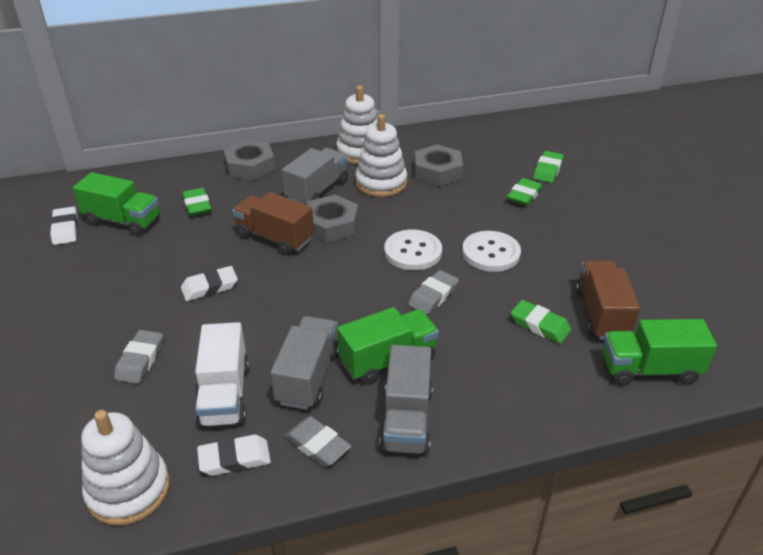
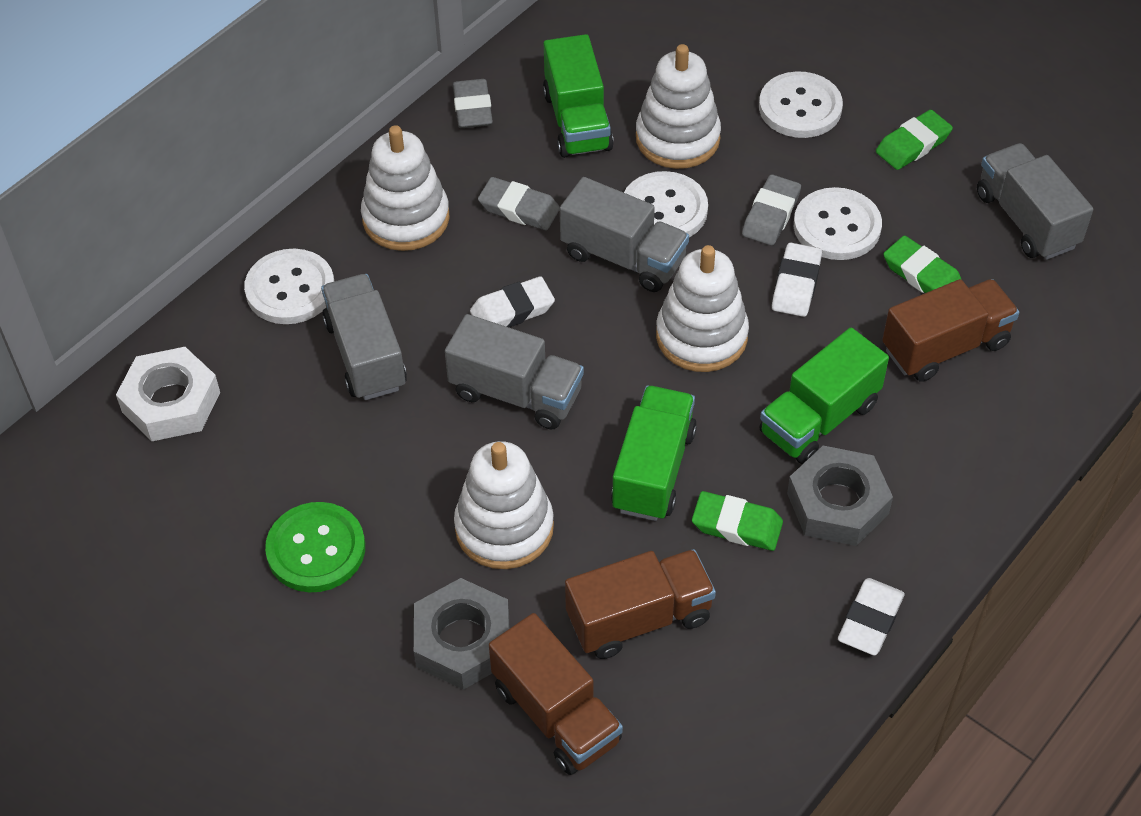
brown truck: 2 -> 3
green button: 0 -> 1
green eraser: 4 -> 3
grey nut: 3 -> 2
grey truck: 3 -> 4
white button: 2 -> 4
white nut: 0 -> 1
white stacking toy: 3 -> 4
white truck: 1 -> 0

